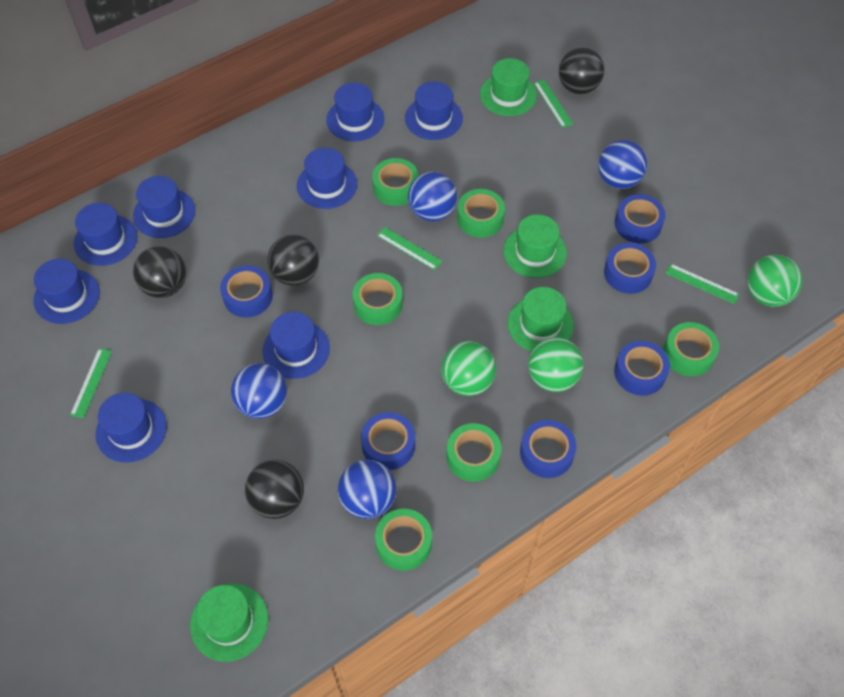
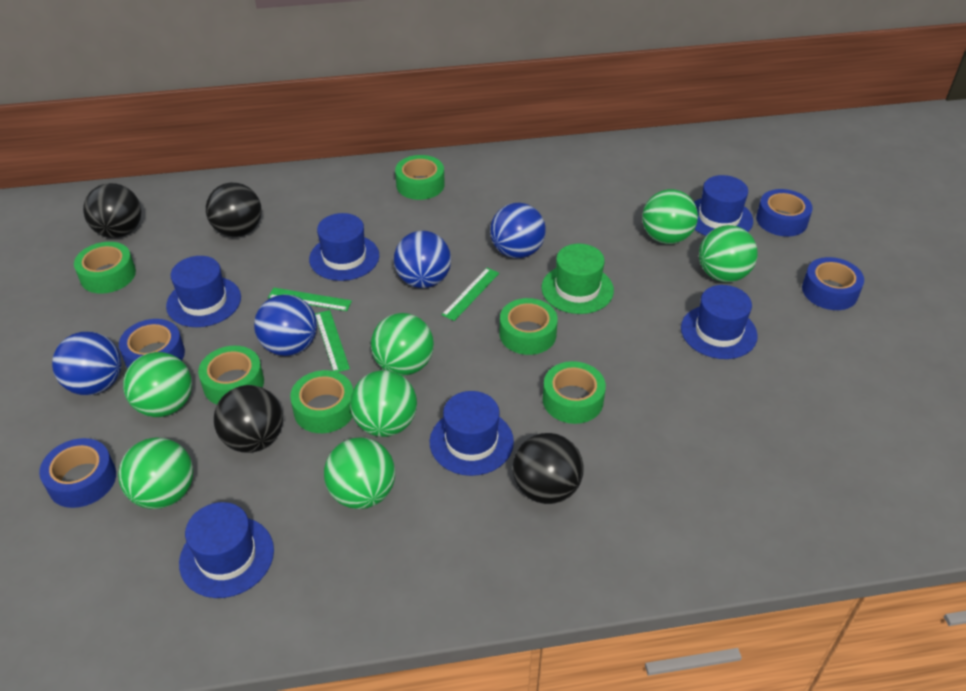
blue hat: 8 -> 6
blue tape: 6 -> 4
green ball: 3 -> 7
green hat: 4 -> 1
green ruler: 4 -> 3

